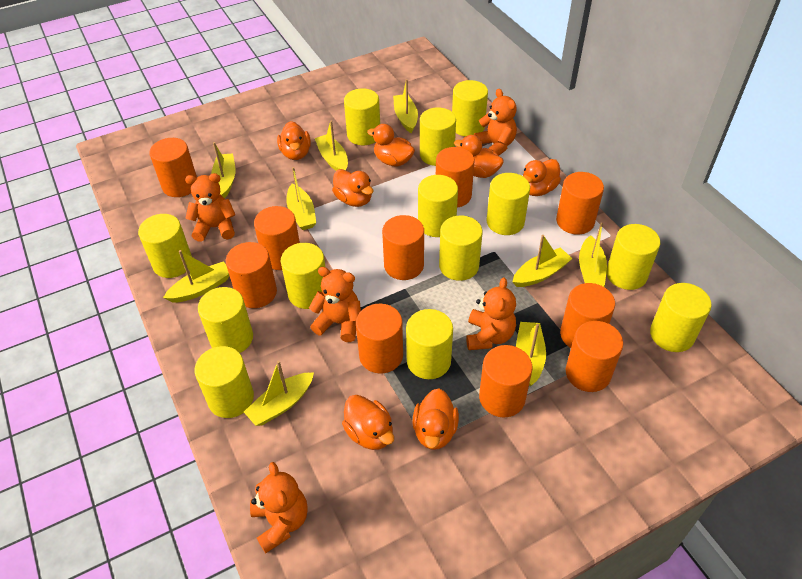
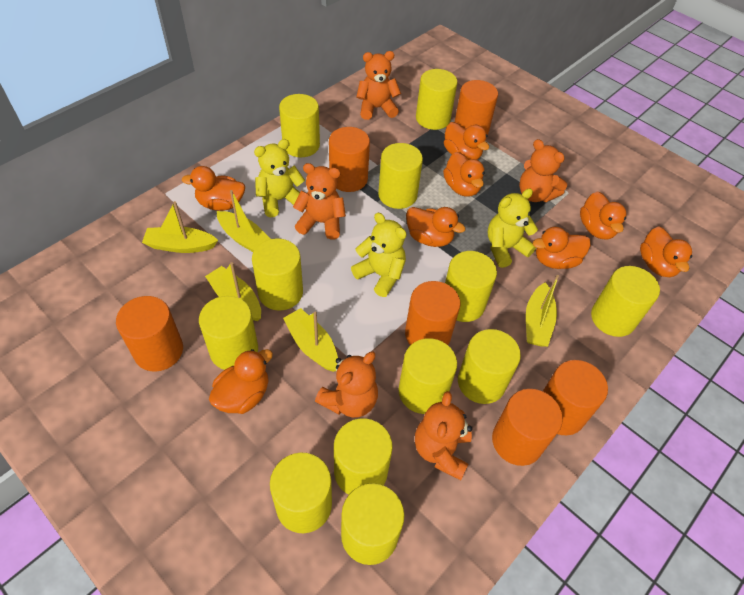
orange cylinder: 10 -> 6
orange duck: 7 -> 8
yellow boat: 9 -> 5
yellow cylinder: 13 -> 12
yellow teddy bear: 0 -> 3

